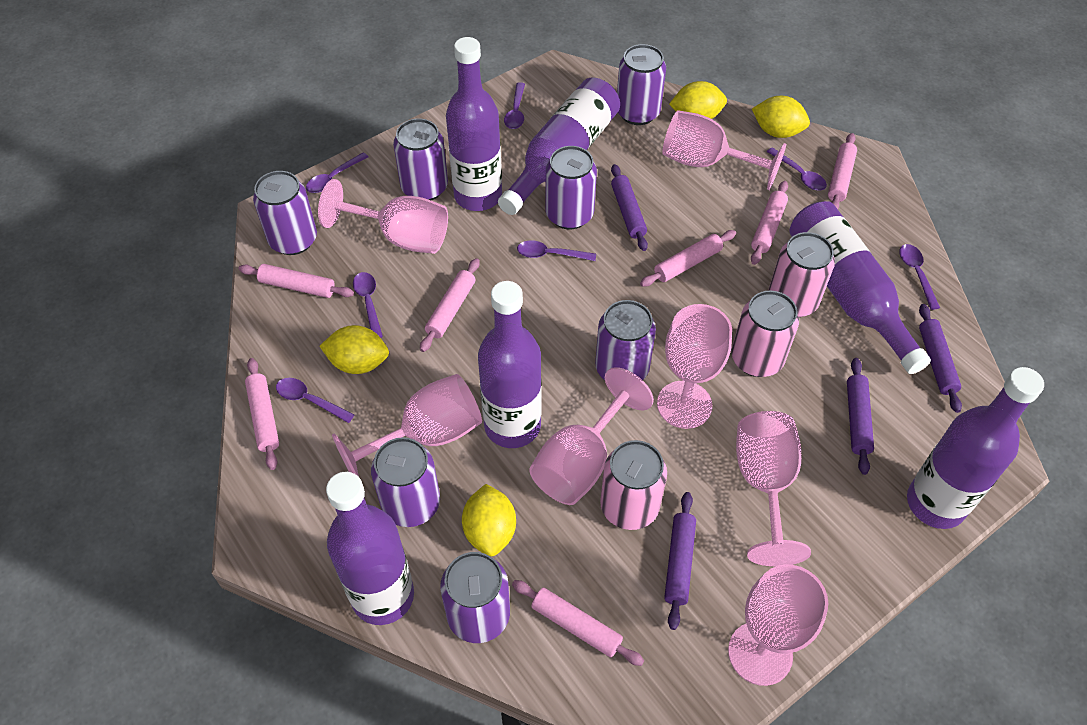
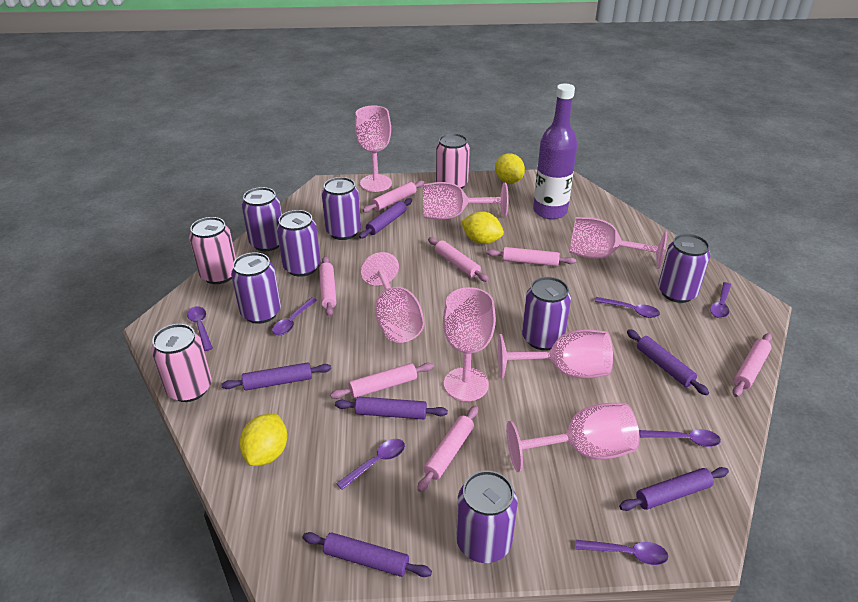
purple bottle: 6 -> 1
purple rolling pin: 4 -> 6
yellow lemon: 4 -> 3

